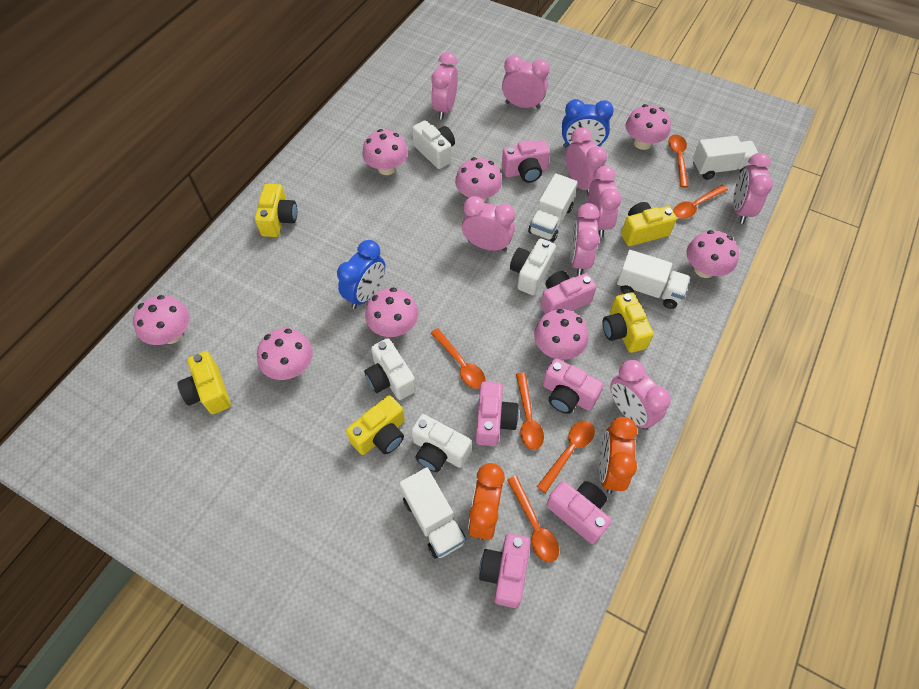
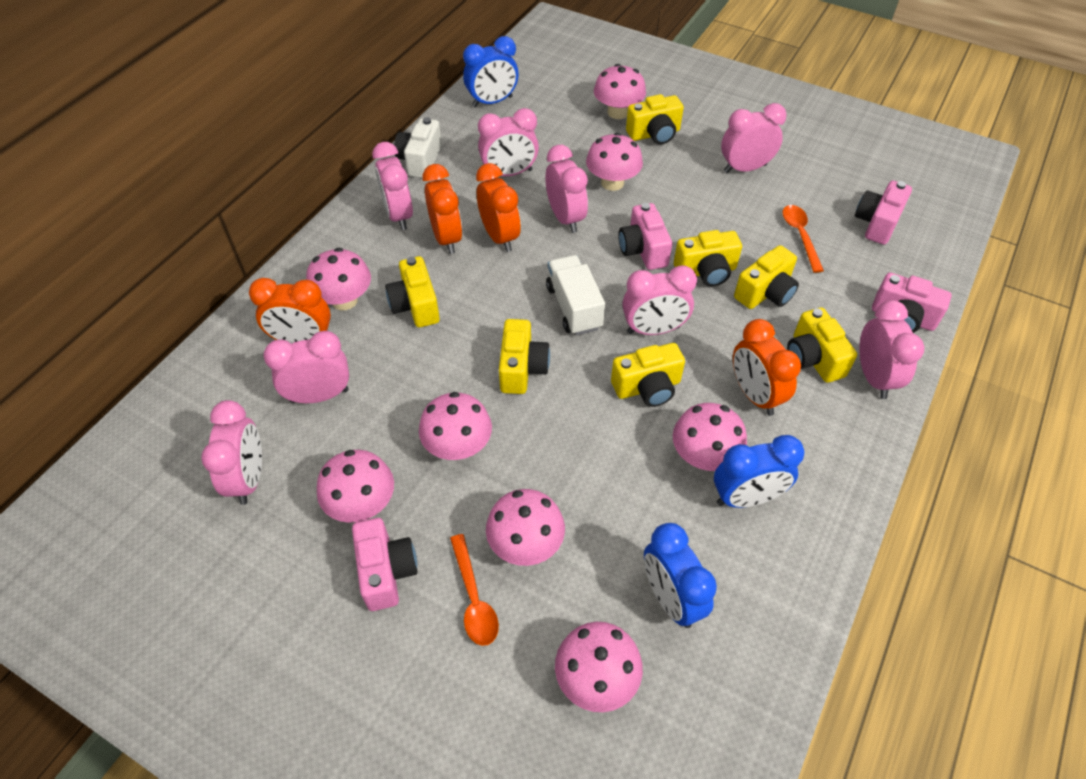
blue clock: 2 -> 3
orange clock: 2 -> 4
orange spoon: 6 -> 2
pink camera: 6 -> 4
white camera: 4 -> 1
white truck: 4 -> 1
yellow camera: 5 -> 7

